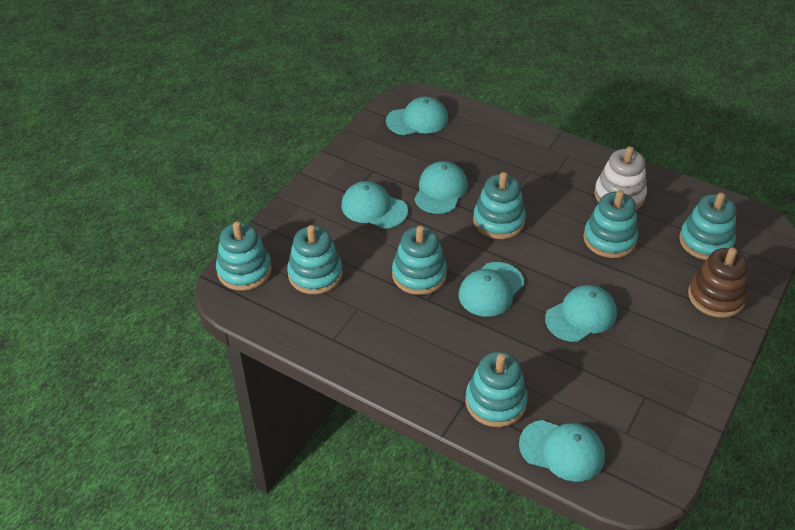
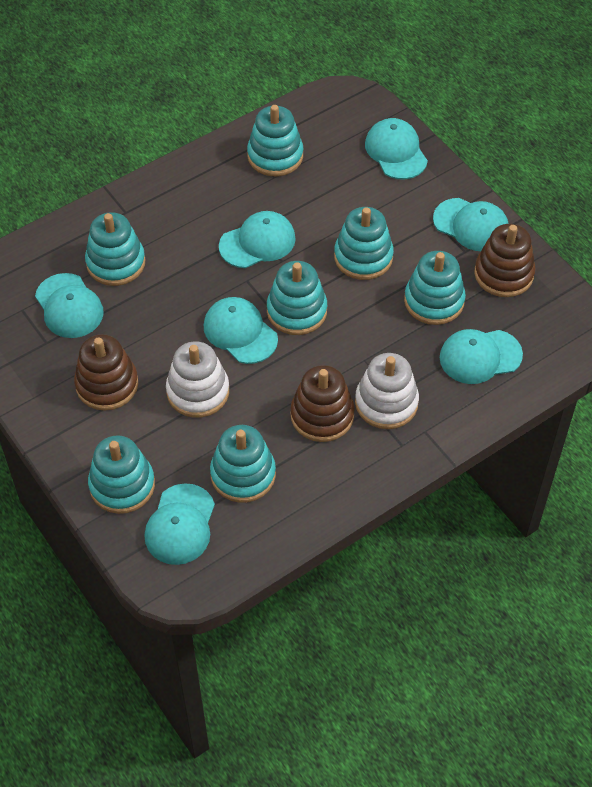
brown stacking toy: 1 -> 3
turquoise cap: 6 -> 7
white stacking toy: 1 -> 2

